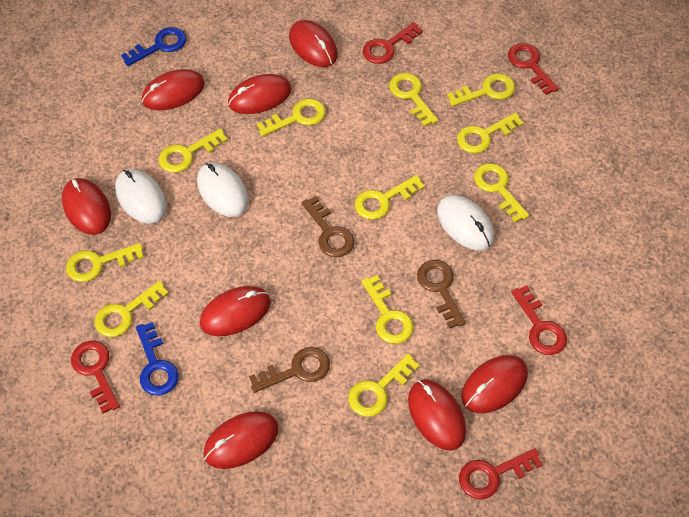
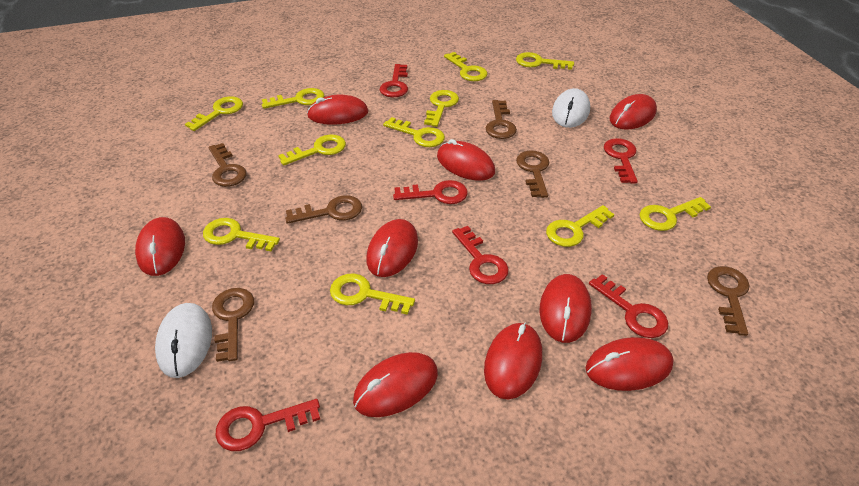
blue key: 2 -> 0
brown key: 3 -> 6
red key: 5 -> 6
red mouse: 8 -> 9
white mouse: 3 -> 2

